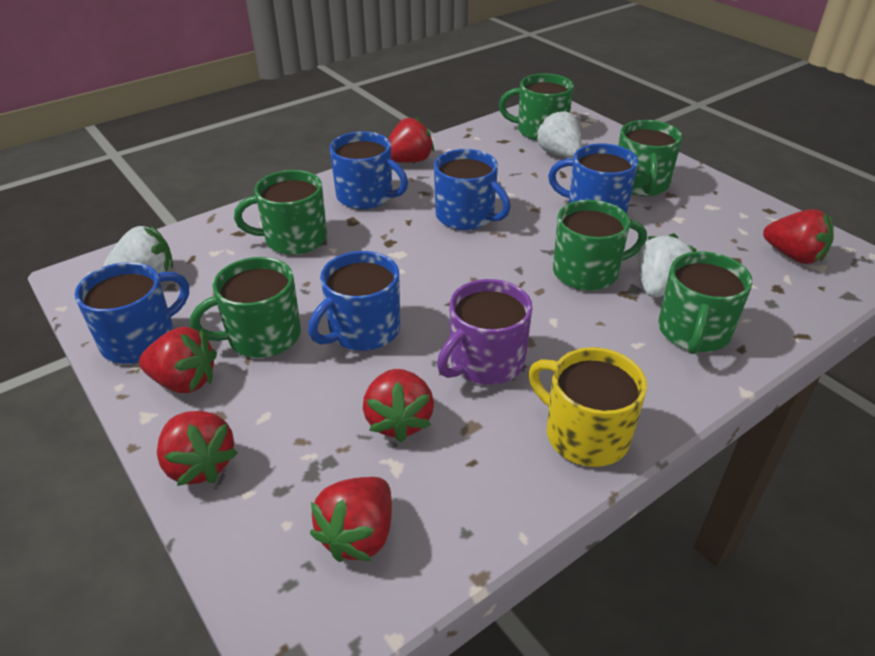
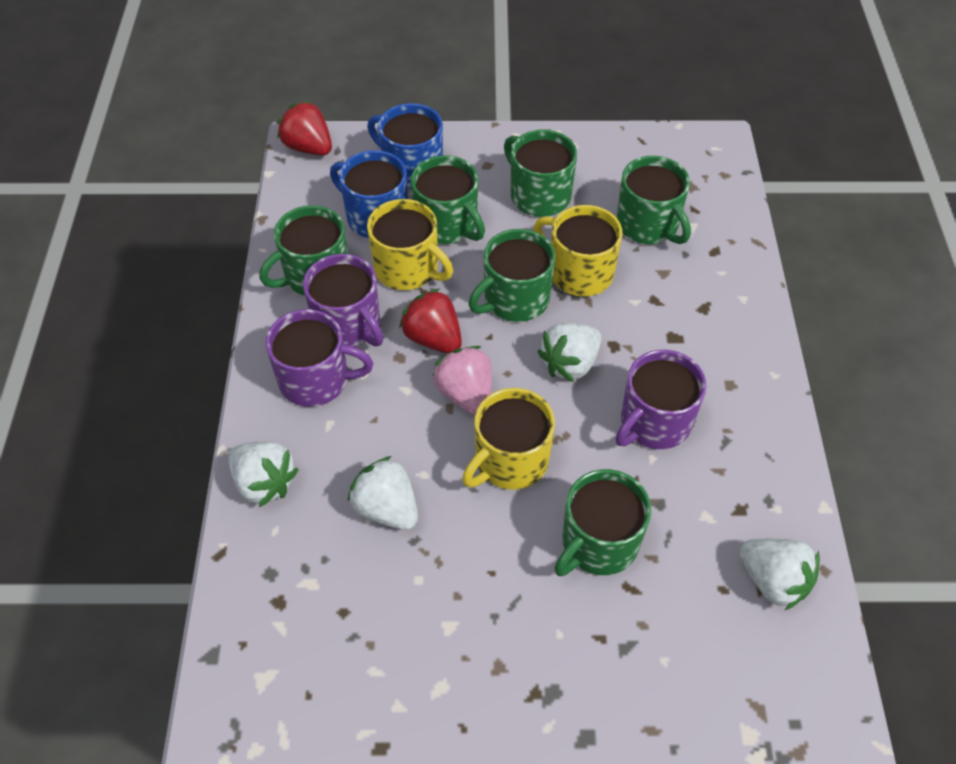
blue mug: 5 -> 2
pink strawberry: 0 -> 1
purple mug: 1 -> 3
red strawberry: 6 -> 2
white strawberry: 3 -> 4
yellow mug: 1 -> 3

